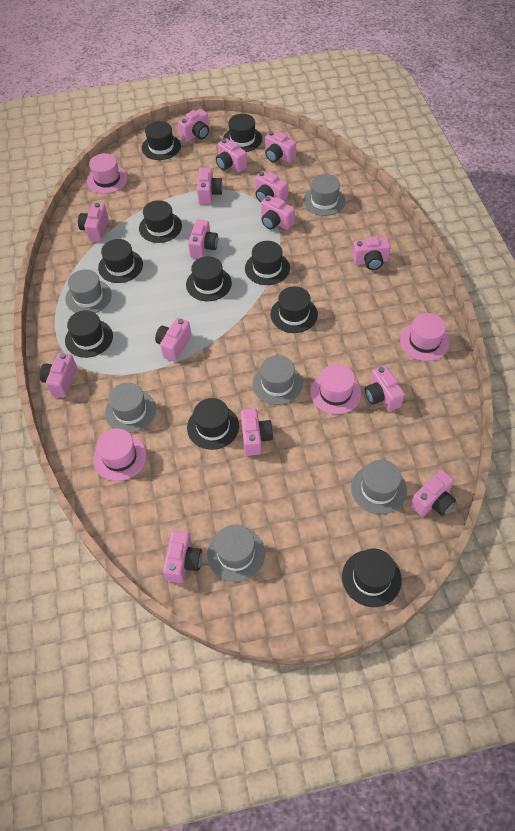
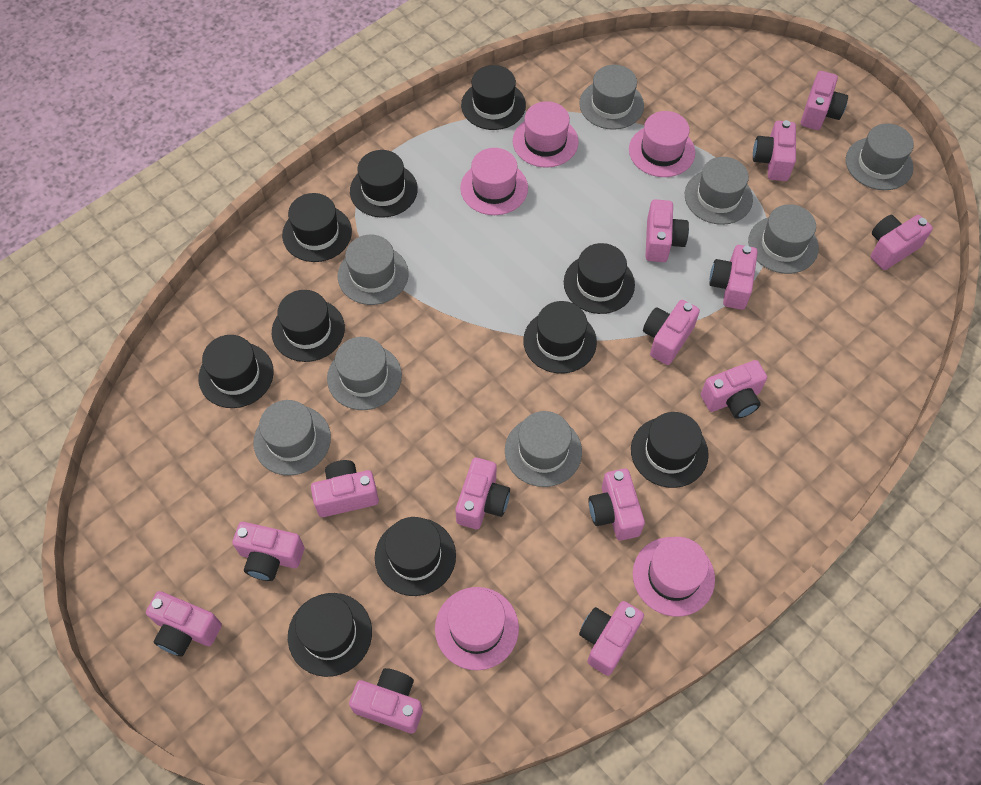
grey hat: 6 -> 8
pink camera: 15 -> 14
pink hat: 4 -> 5

